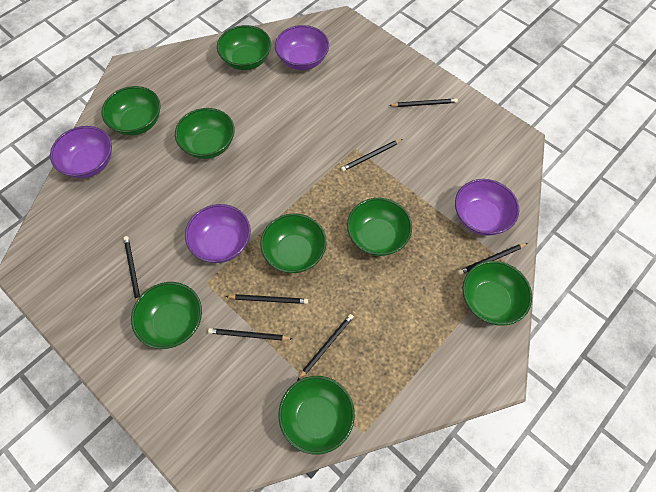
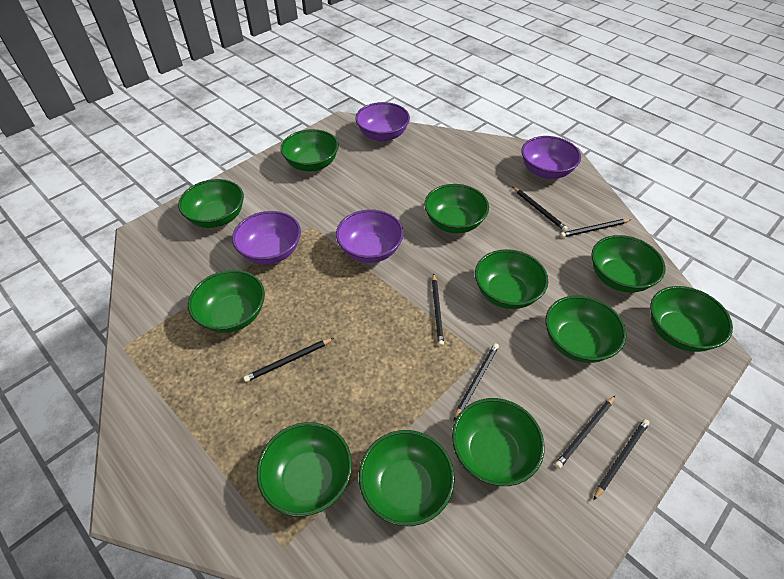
green bowl: 8 -> 11

